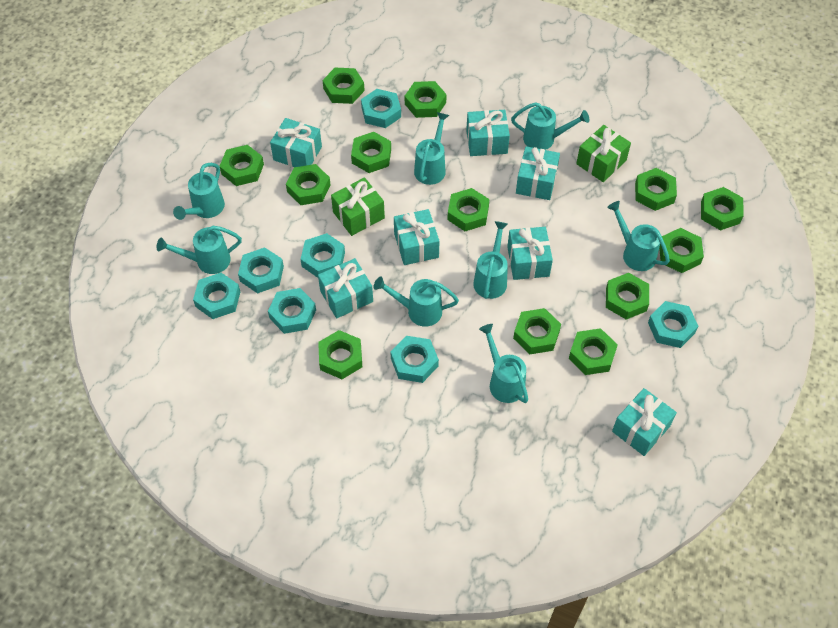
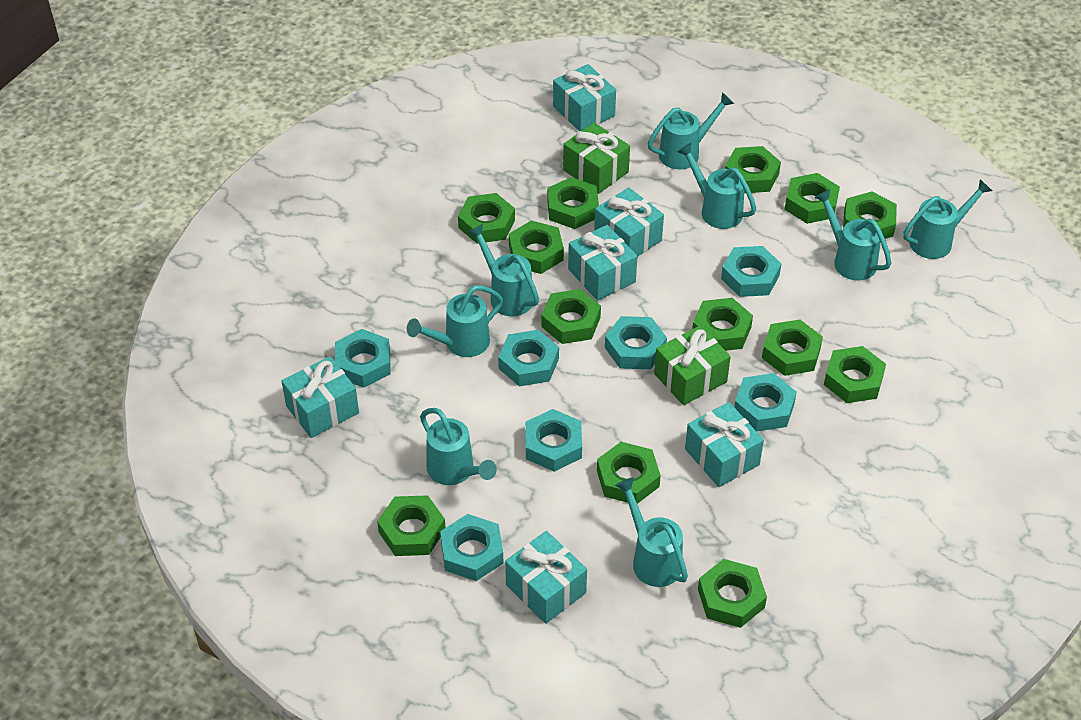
turquoise gift: 7 -> 6

